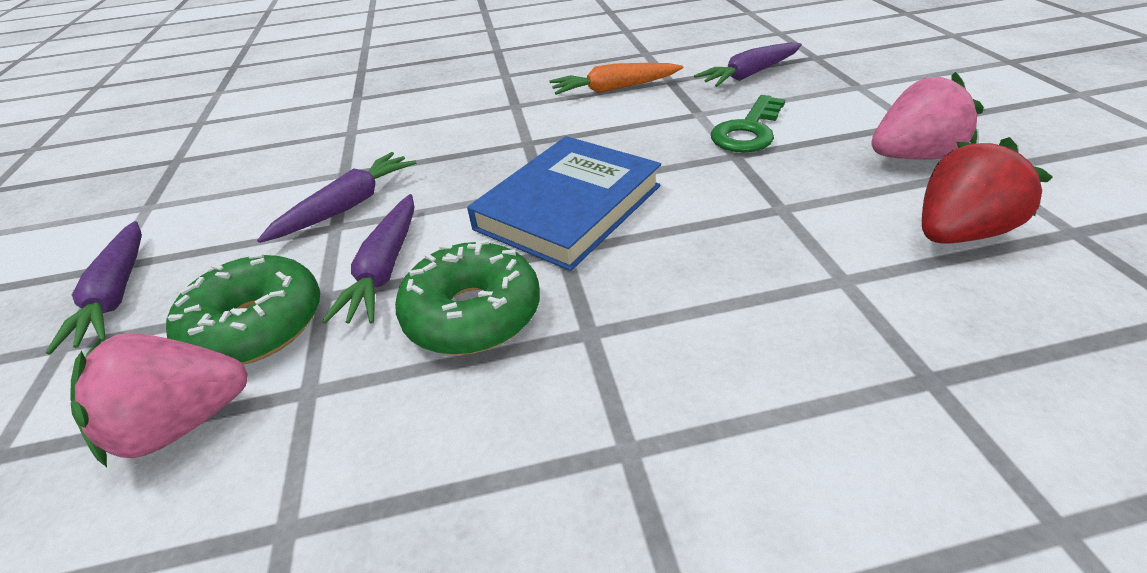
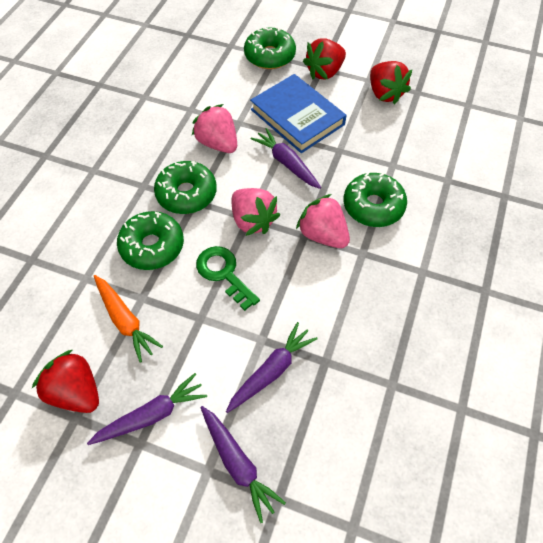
green donut: 2 -> 4
pink strawberry: 2 -> 3
red strawberry: 1 -> 3

